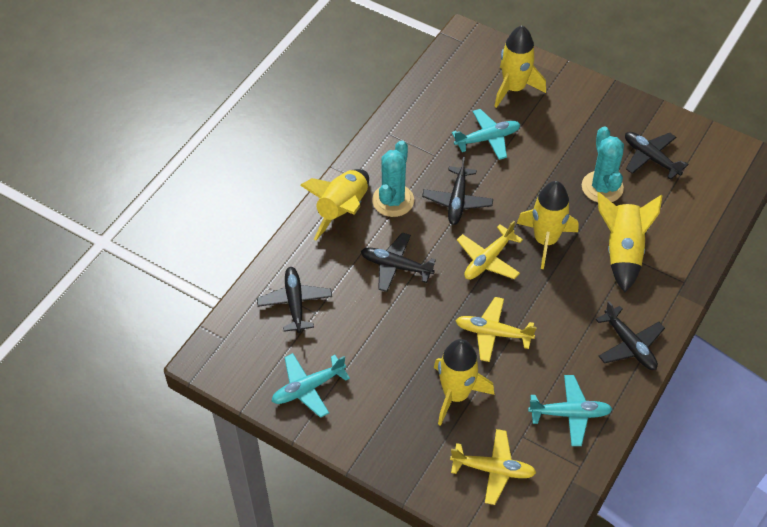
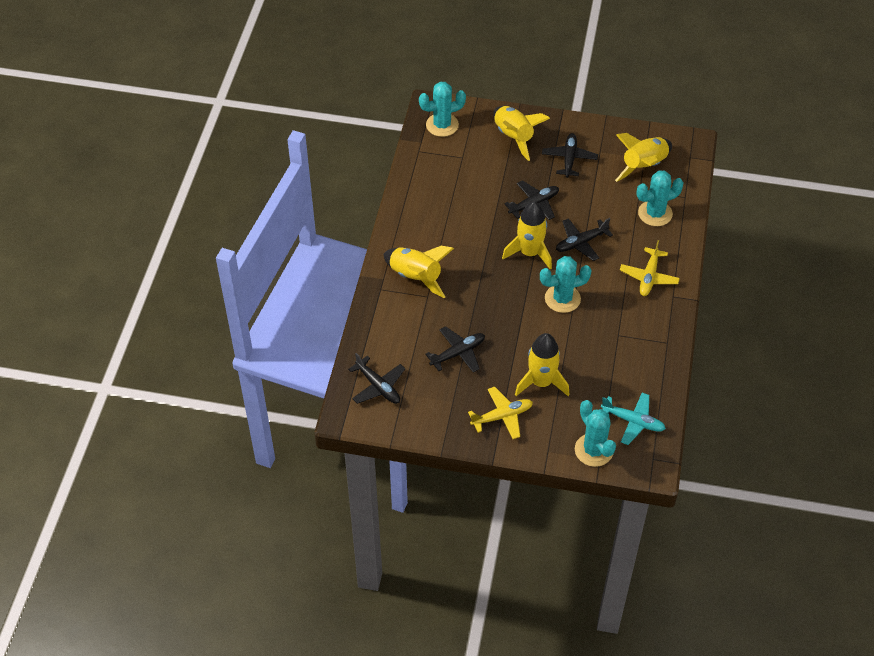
turquoise cactus: 2 -> 4
turquoise plane: 3 -> 1
yellow plane: 3 -> 2

